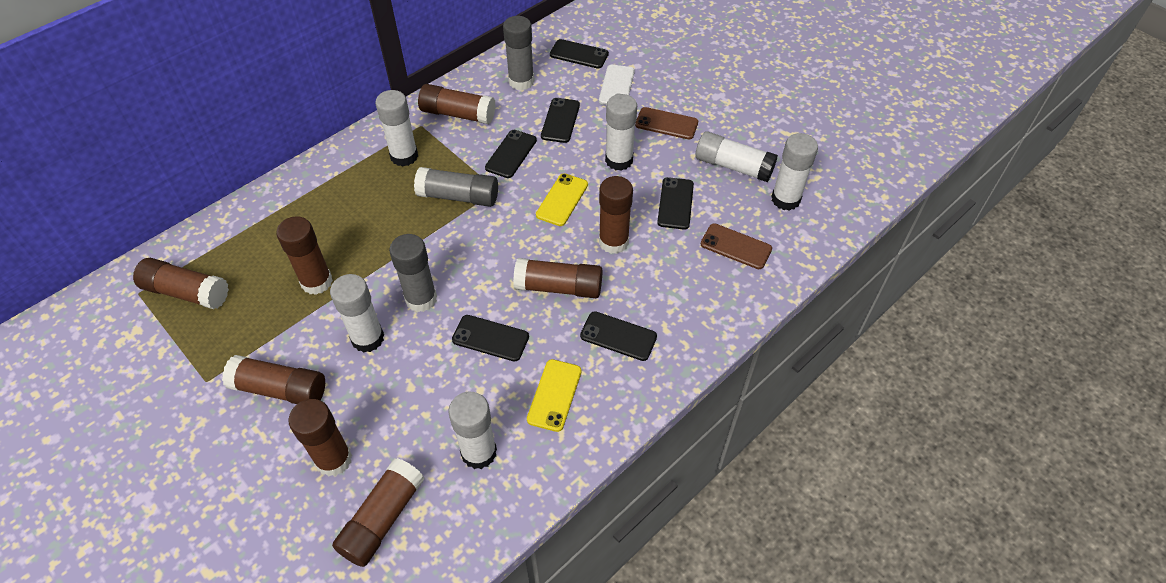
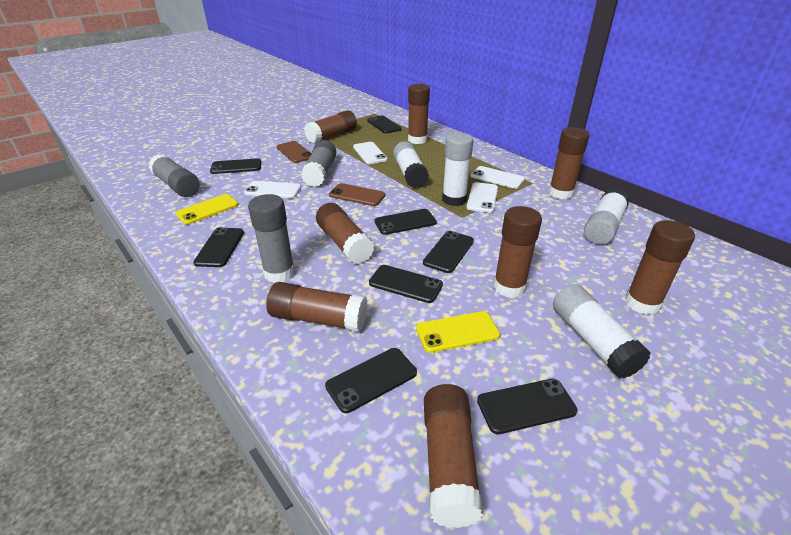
black phone: 6 -> 8
white glue stick: 6 -> 4
white phone: 1 -> 4

